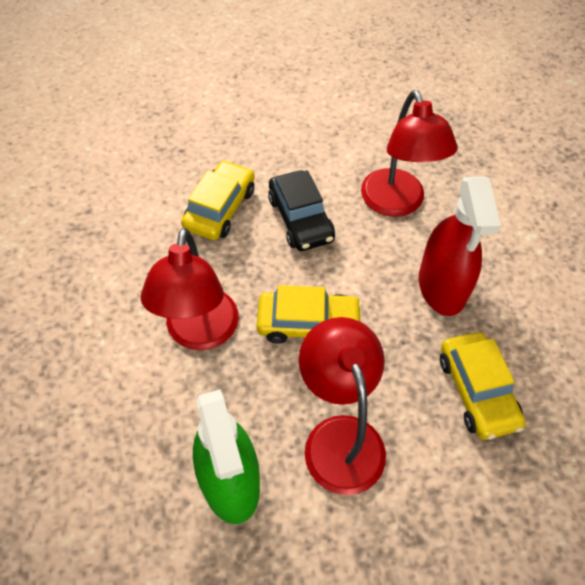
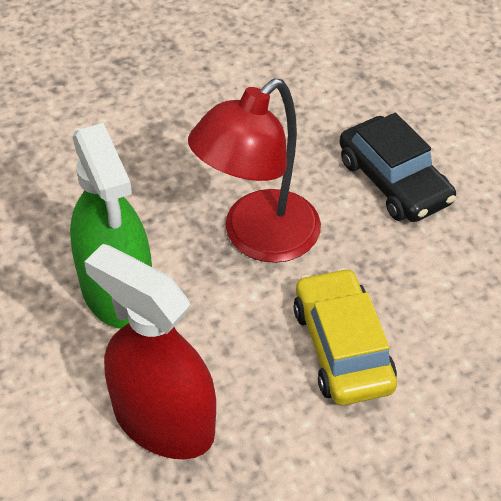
red lamp: 3 -> 1
yellow car: 3 -> 1

